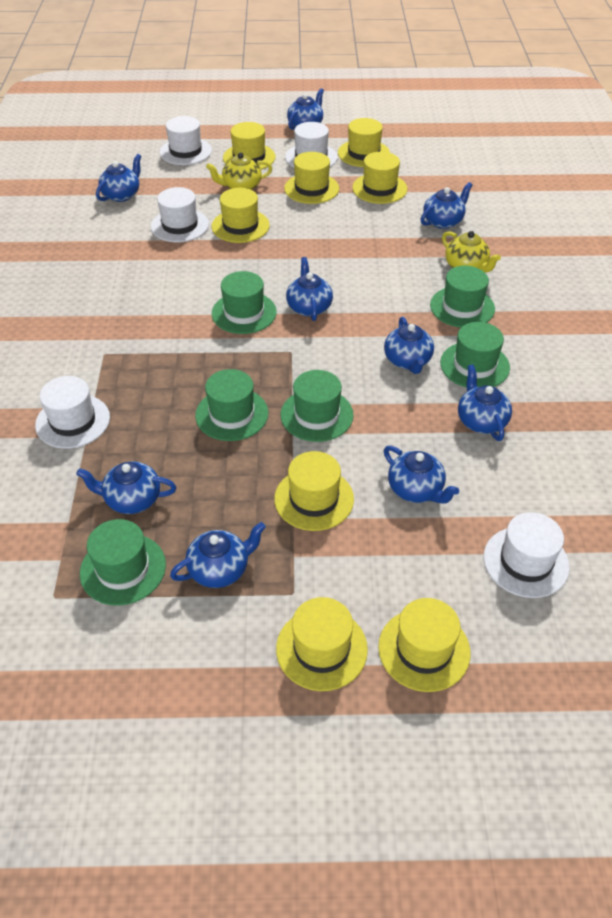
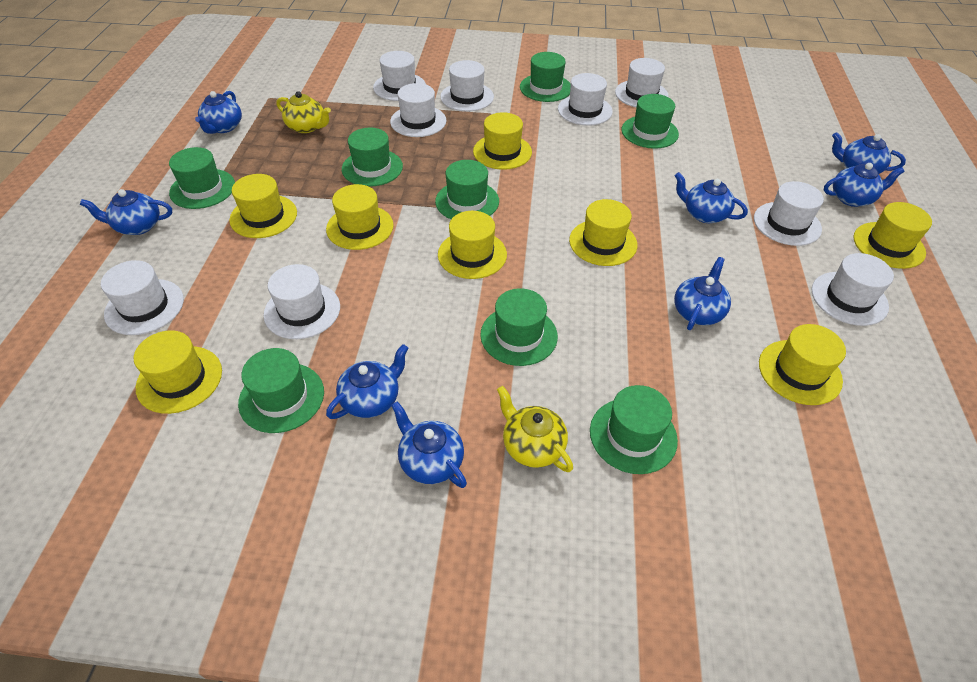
blue teapot: 9 -> 8
green hat: 6 -> 8
white hat: 5 -> 9

